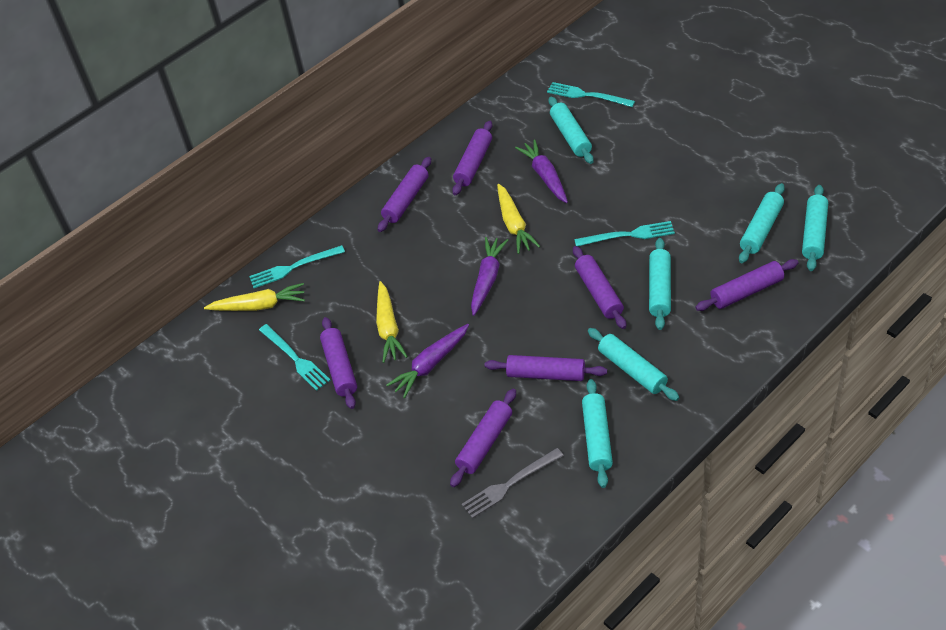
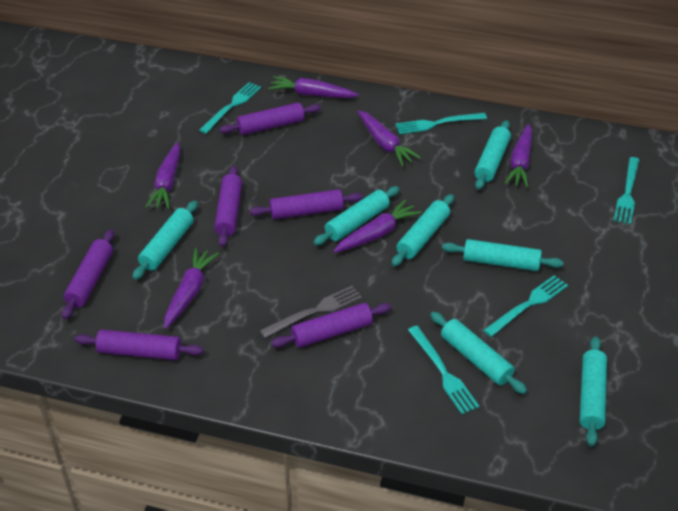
purple carrot: 3 -> 6
purple rolling pin: 7 -> 6
turquoise fork: 4 -> 5
turquoise rolling pin: 6 -> 7
yellow carrot: 3 -> 0

